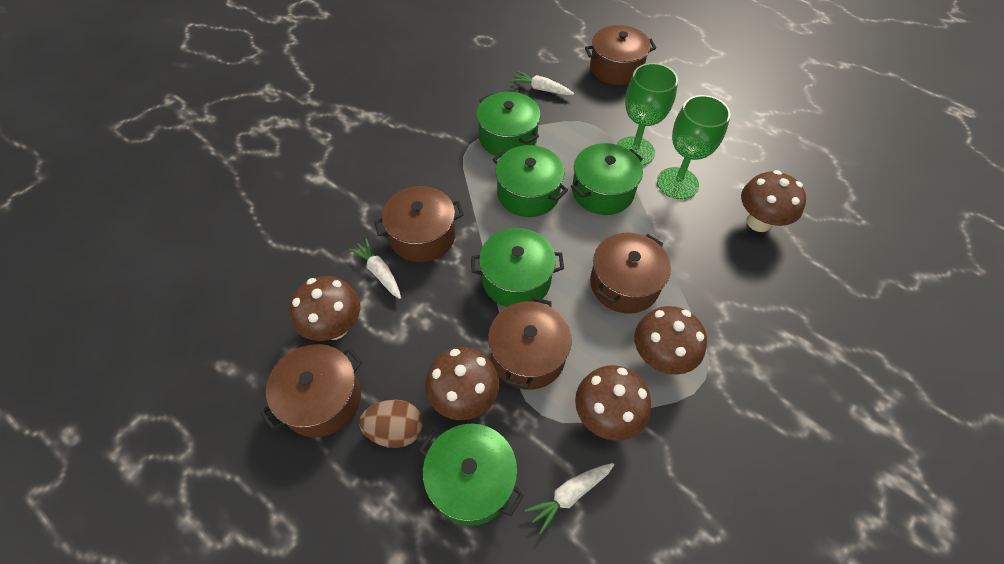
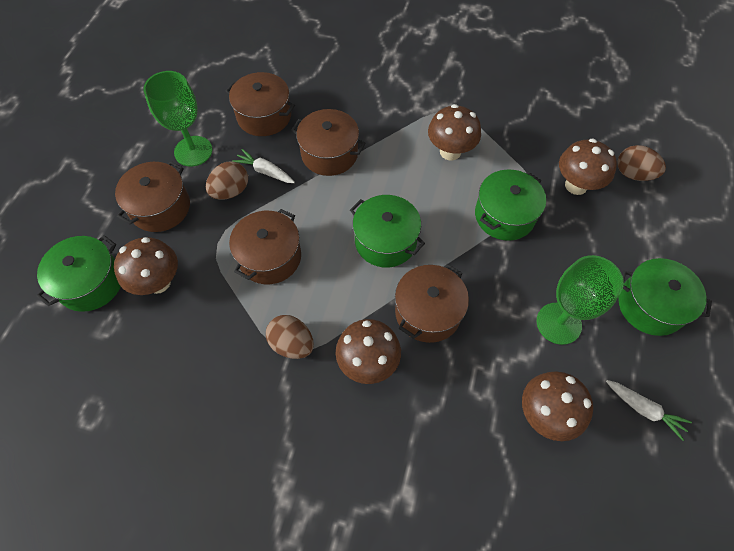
brown egg: 1 -> 3
green pot: 5 -> 4
white carrot: 3 -> 2

